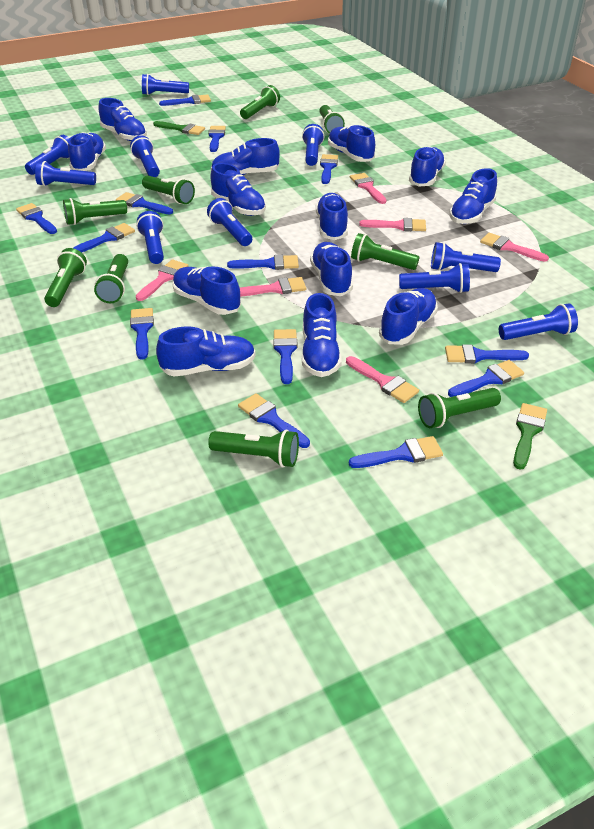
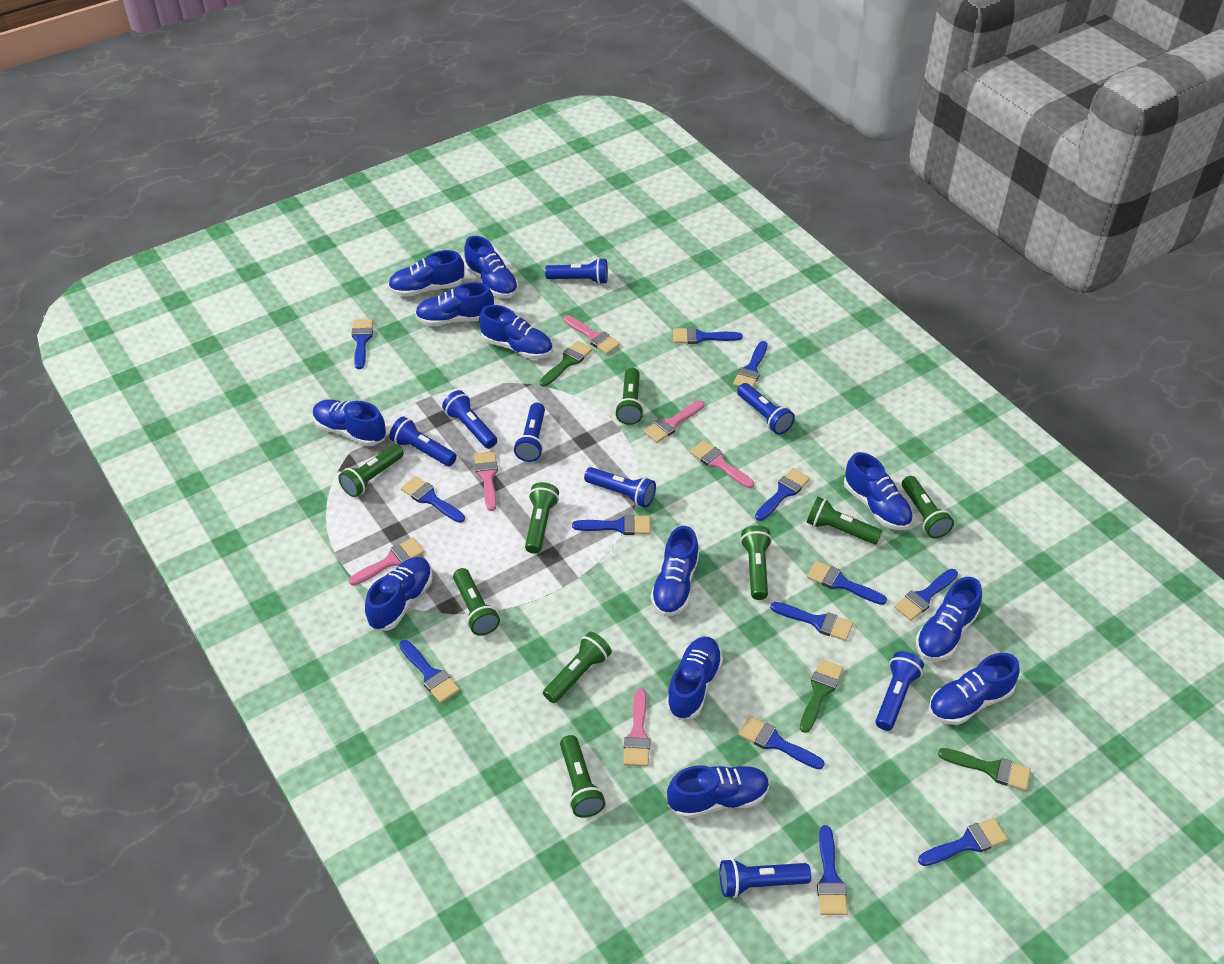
blue flashlight: 10 -> 8
blue shoe: 13 -> 12
green brush: 2 -> 3

